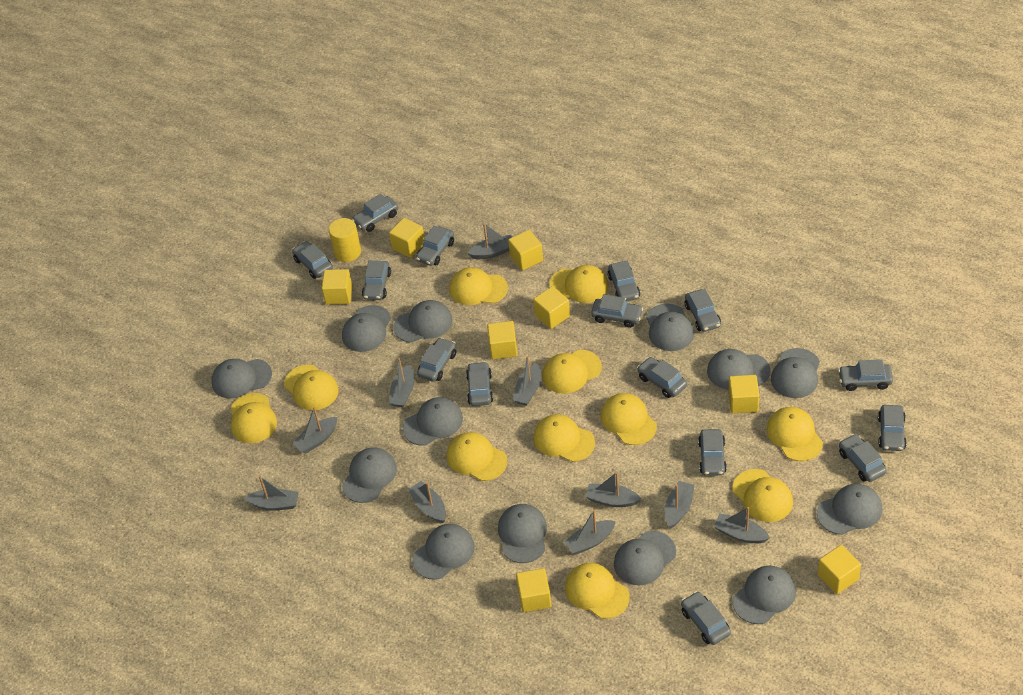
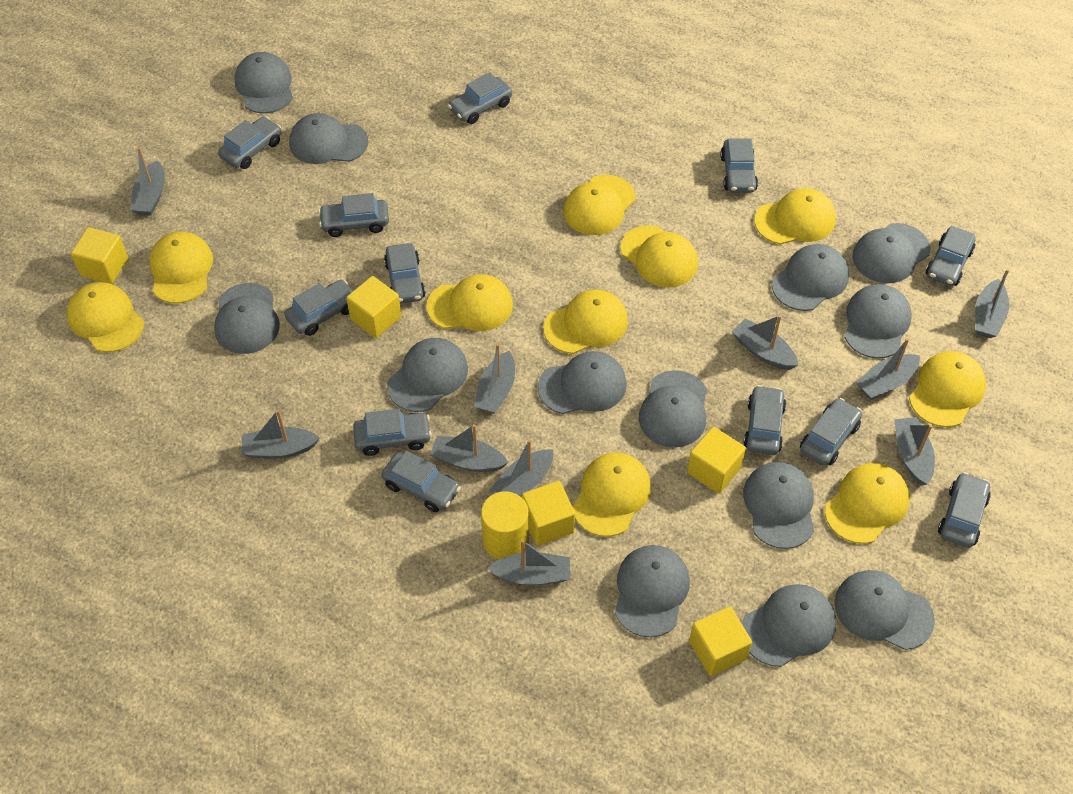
grey car: 15 -> 12
yellow cap: 11 -> 10
yellow cube: 8 -> 5

